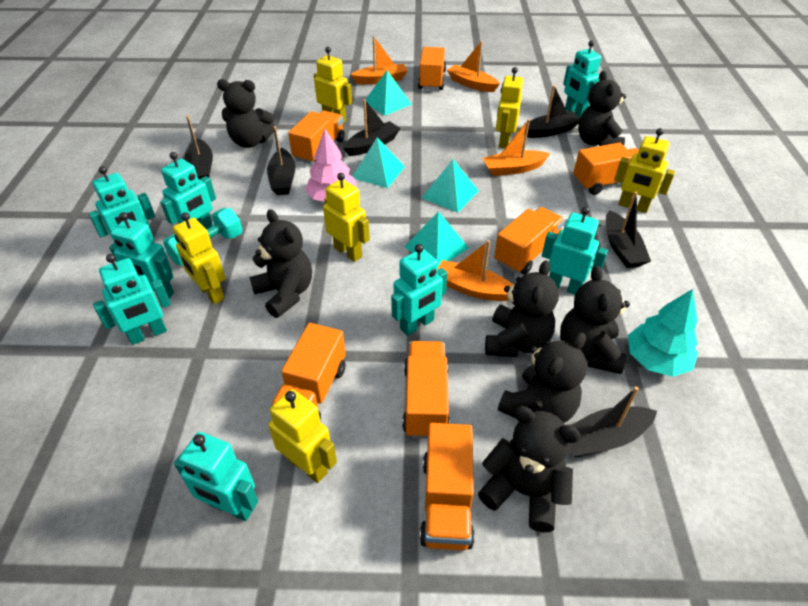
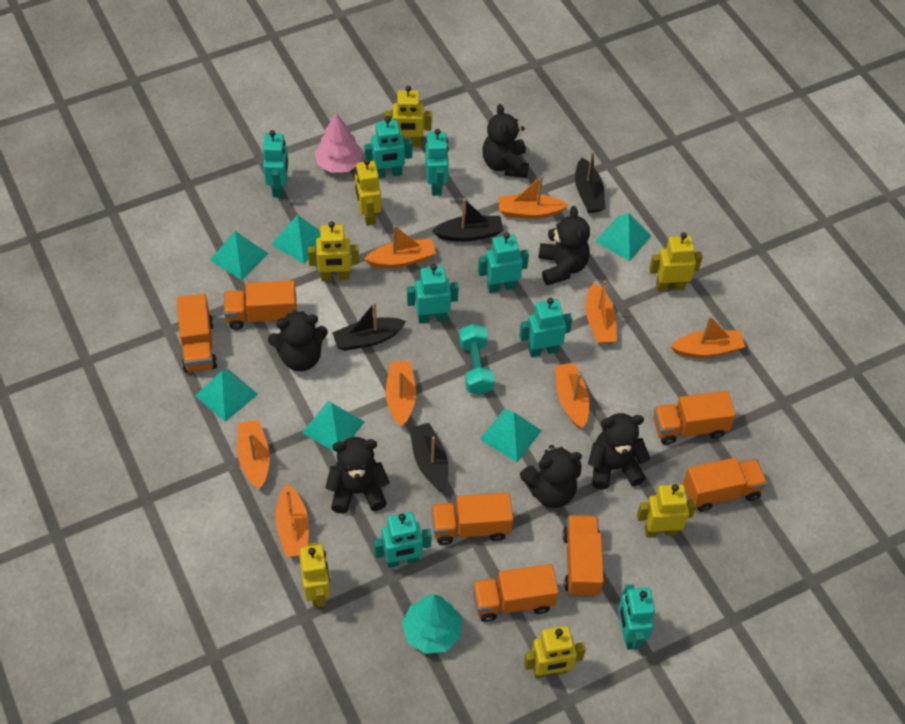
black boat: 6 -> 4
black teddy bear: 7 -> 6
orange boat: 4 -> 8
turquoise pyramid: 4 -> 6
yellow robot: 6 -> 7

